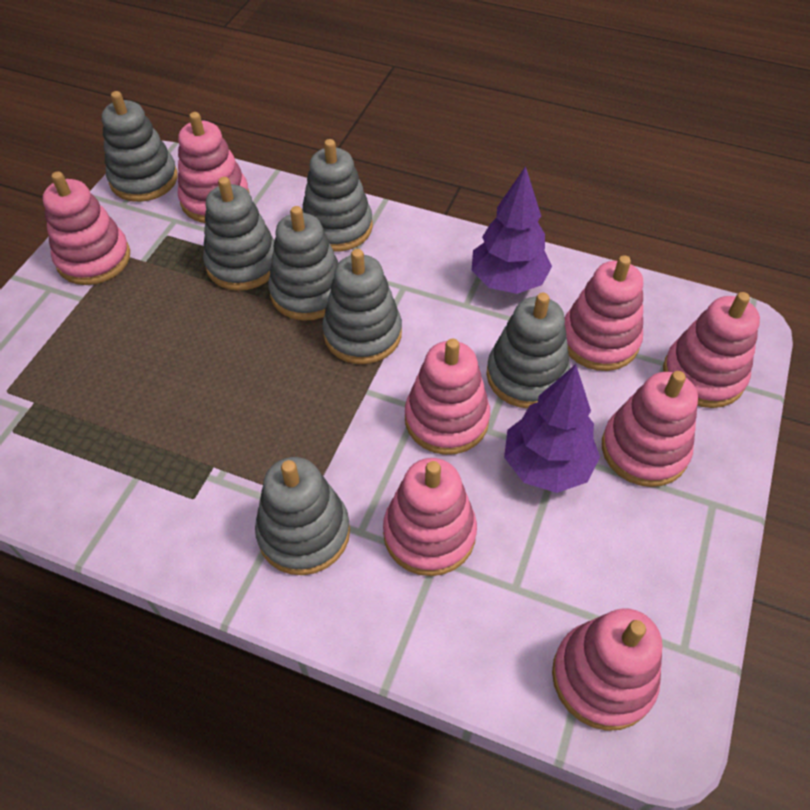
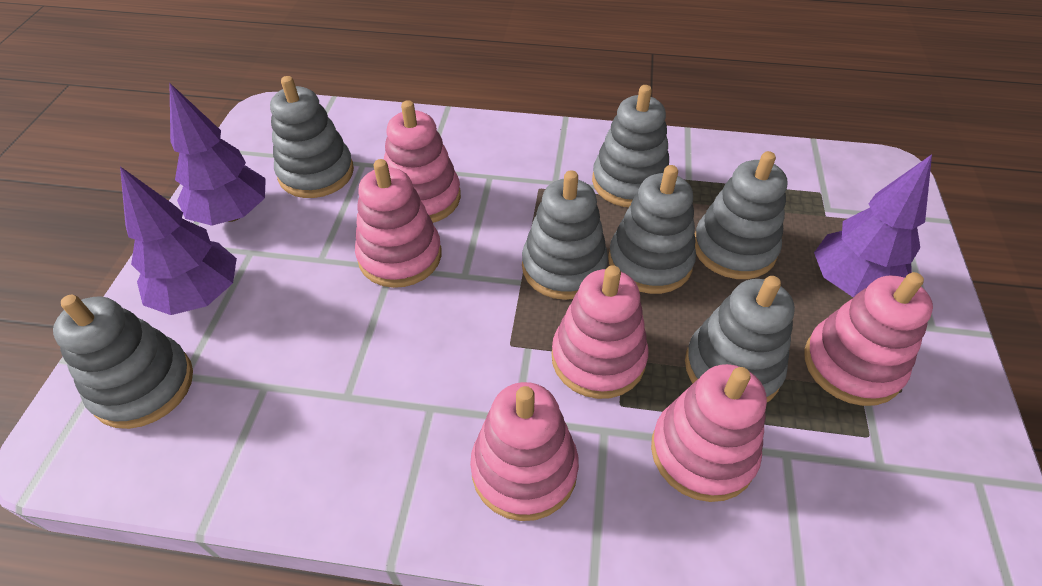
pink stacking toy: 8 -> 6
purple tree: 2 -> 3

